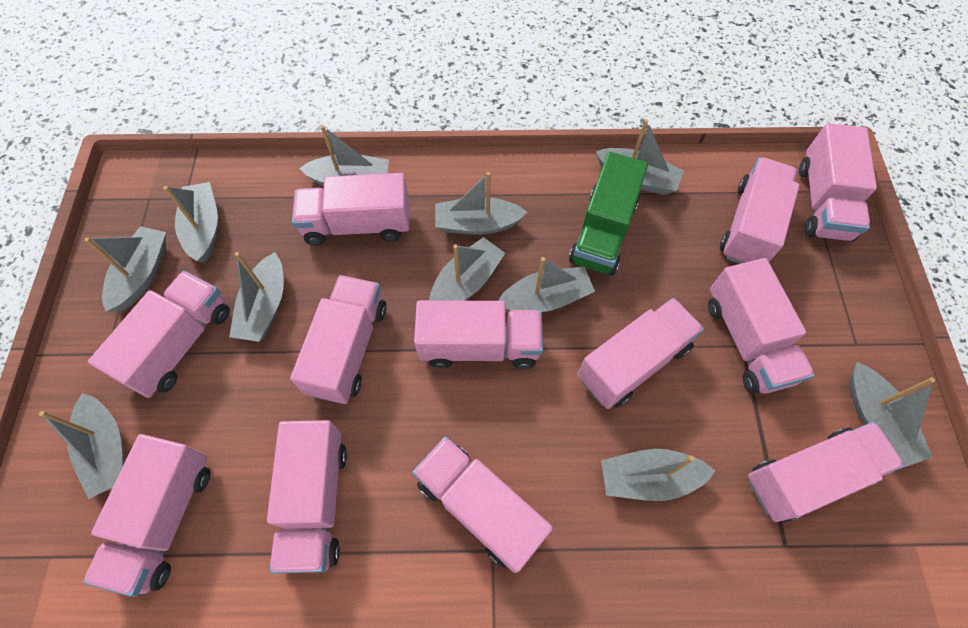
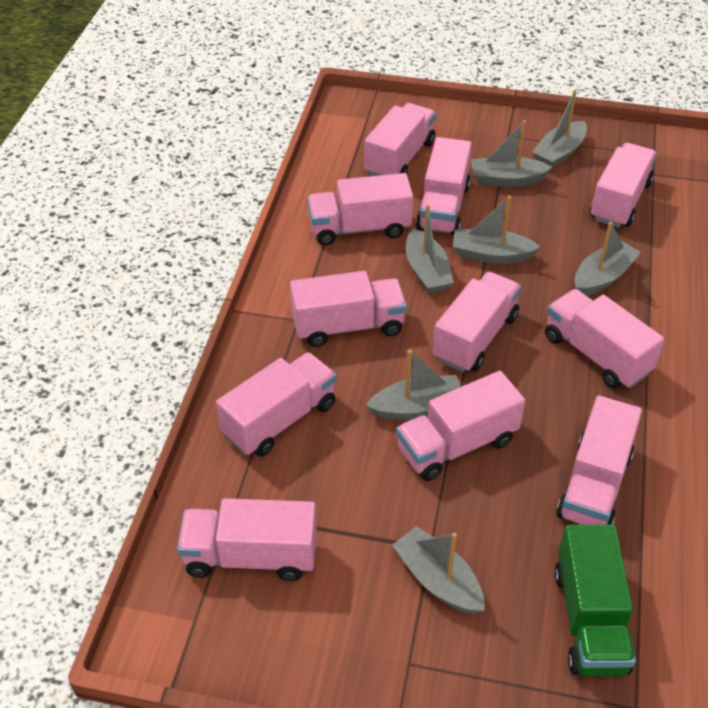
grey boat: 11 -> 7
pink truck: 12 -> 11

